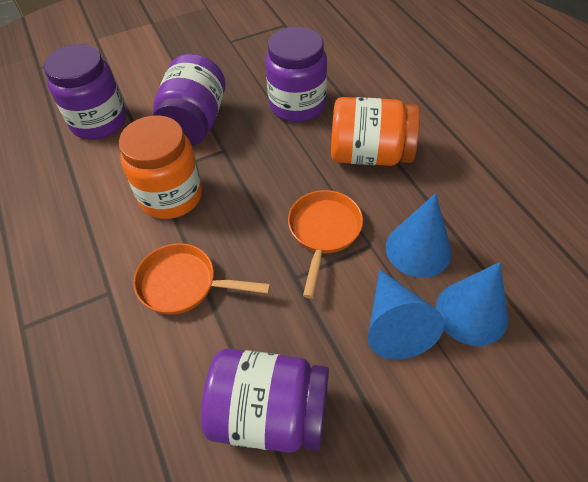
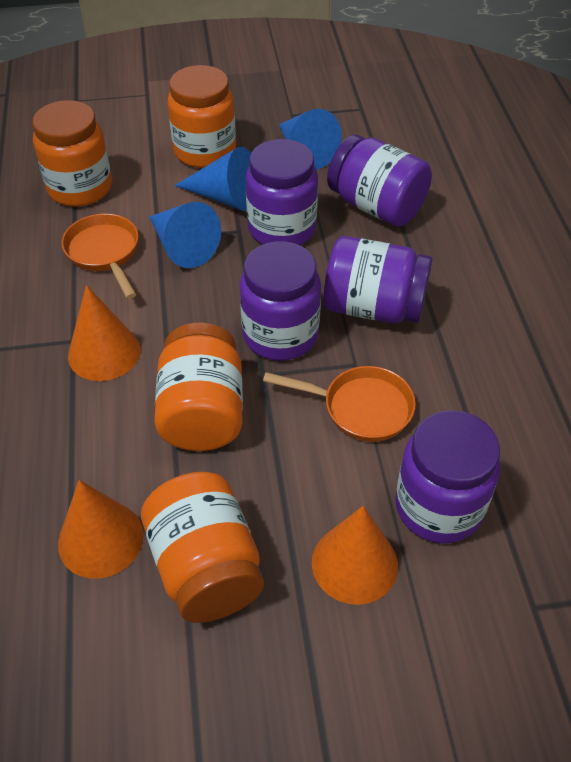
orange cone: 0 -> 3
orange jar: 2 -> 4
purple jar: 4 -> 5

